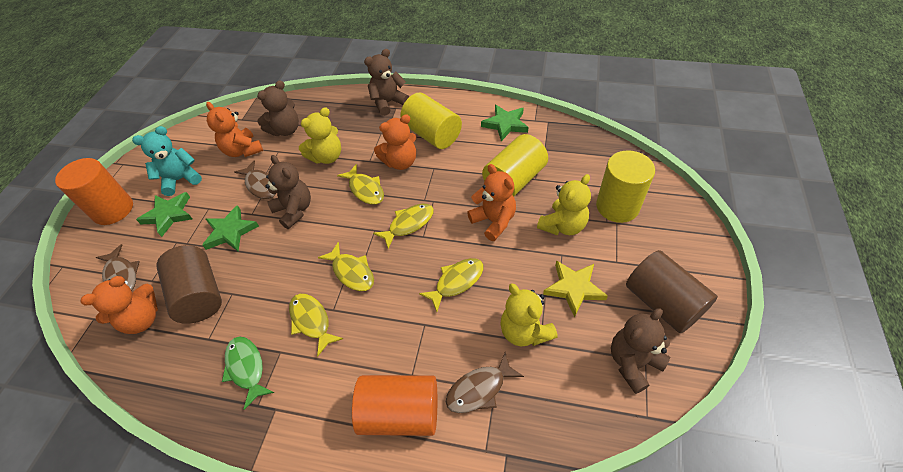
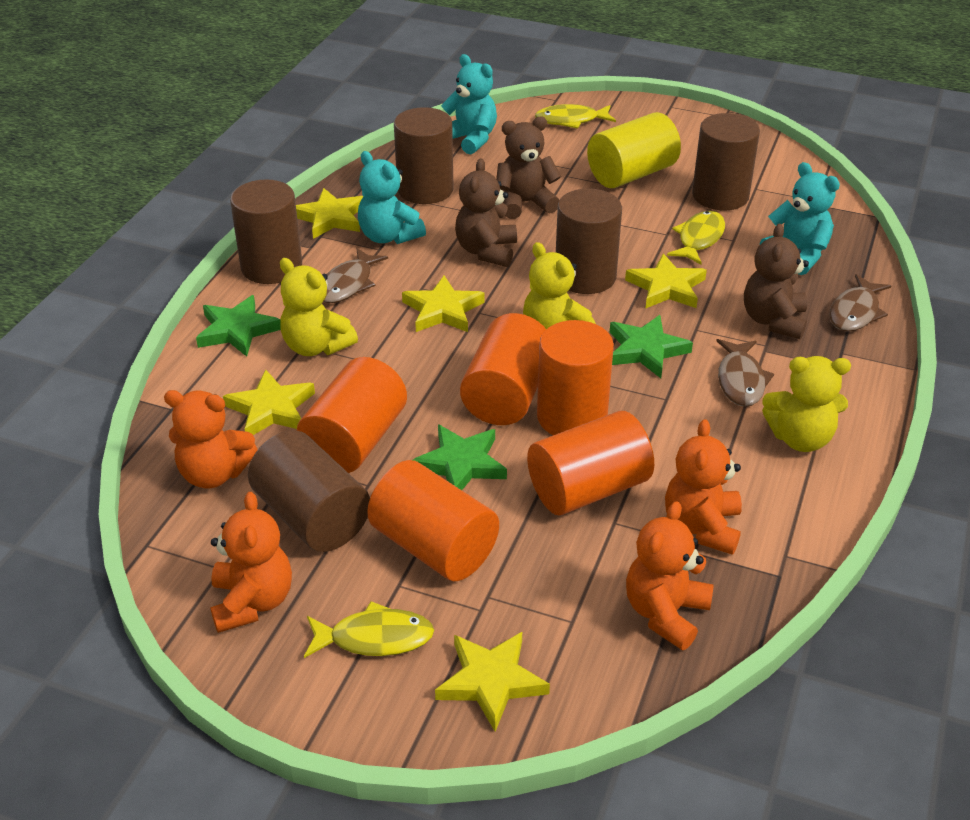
brown cylinder: 2 -> 5
brown teddy bear: 4 -> 3
green fish: 1 -> 0
orange cylinder: 2 -> 5
turquoise teddy bear: 1 -> 3
yellow cylinder: 3 -> 1
yellow fish: 5 -> 3
yellow star: 1 -> 5

